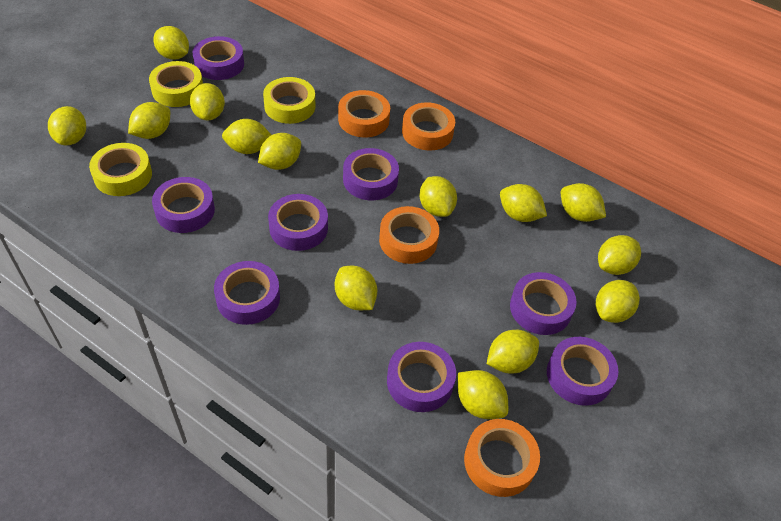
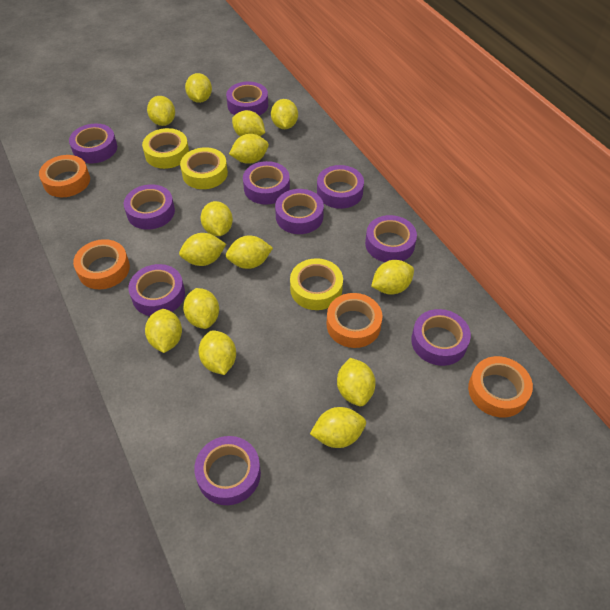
purple tape: 8 -> 10

